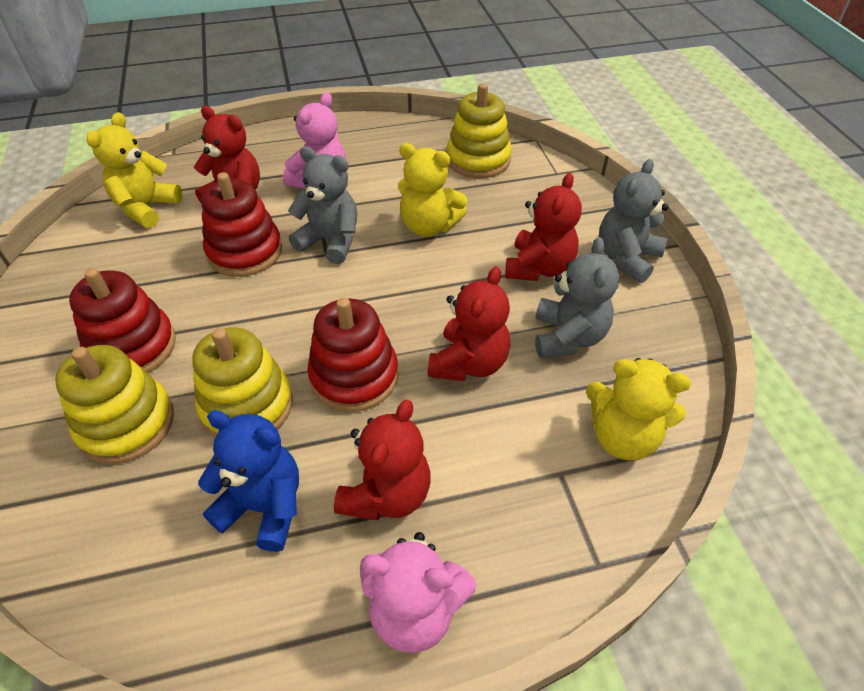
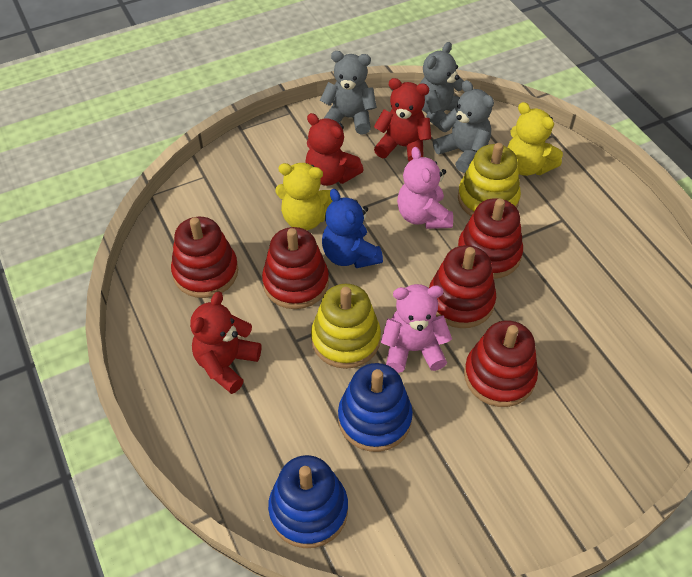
blue stacking toy: 0 -> 2
red stacking toy: 3 -> 5
red teddy bear: 4 -> 3
yellow stacking toy: 3 -> 2
yellow teddy bear: 3 -> 2

